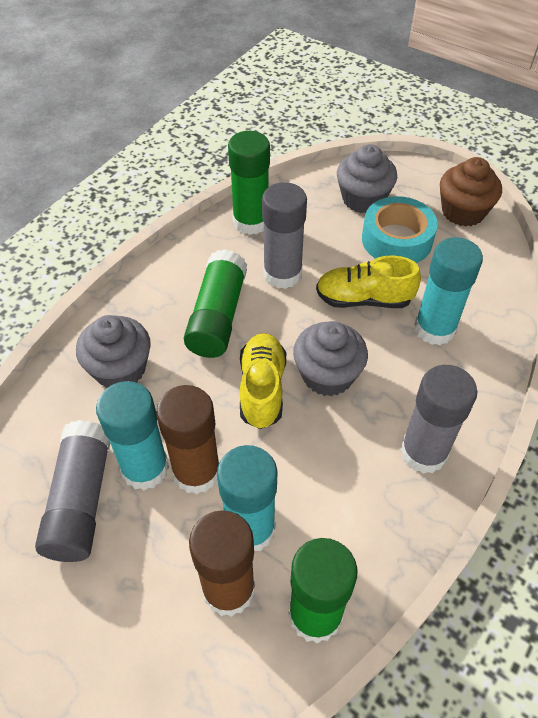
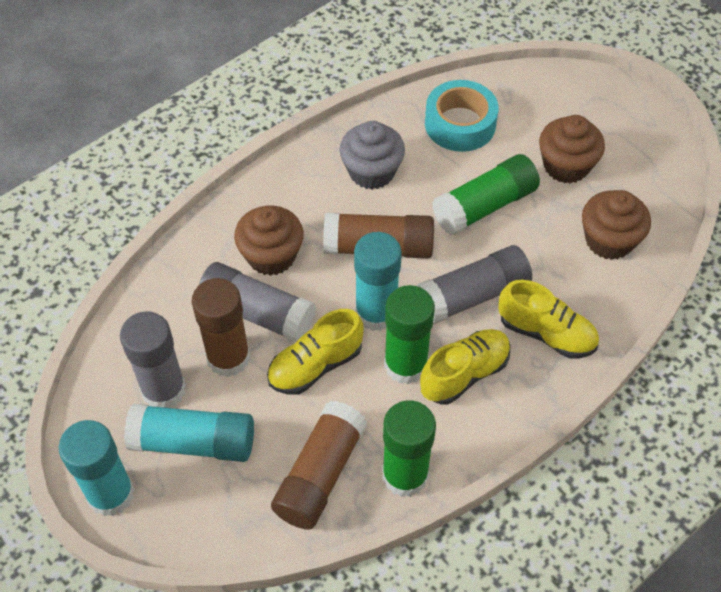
brown cupcake: 1 -> 3
brown glue stick: 2 -> 3
grey cupcake: 3 -> 1
yellow shoe: 2 -> 3

